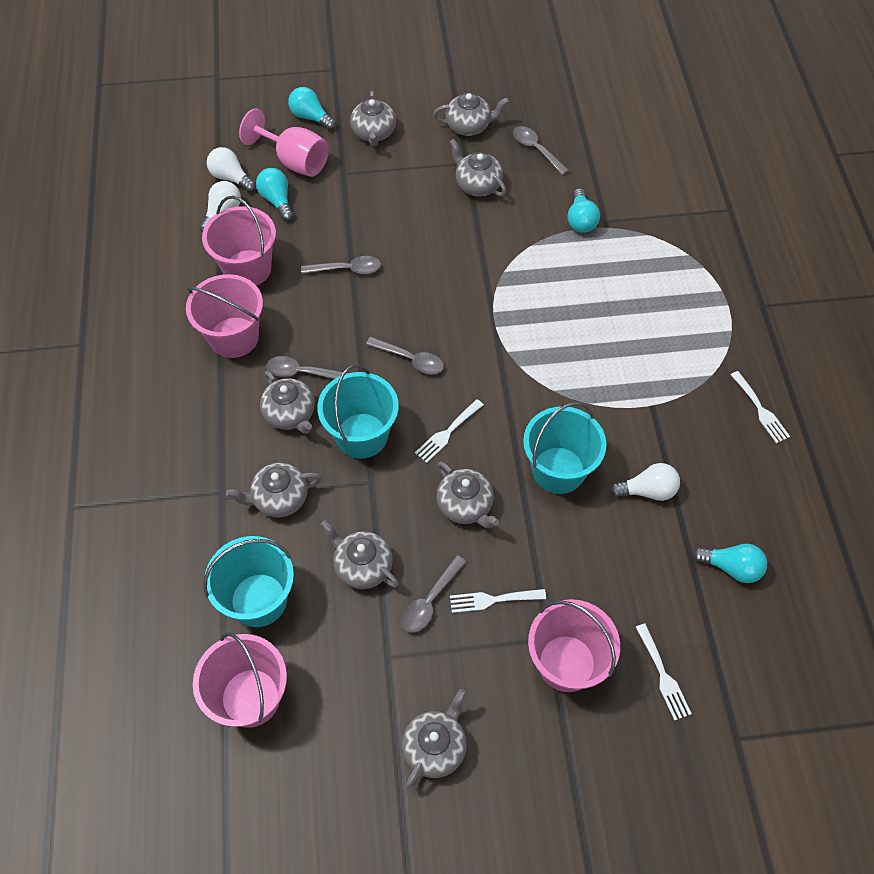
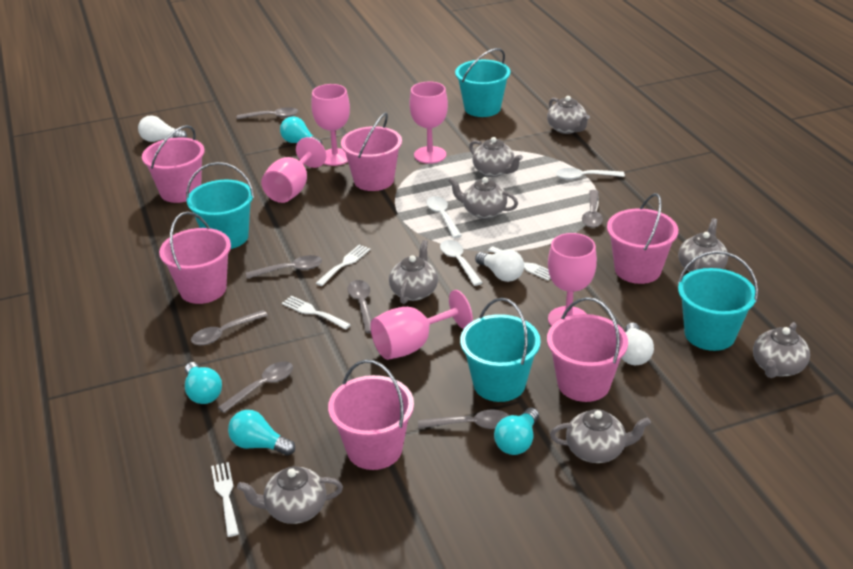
grey spoon: 5 -> 7
pink bucket: 4 -> 6
pink goblet: 1 -> 5
turquoise bucket: 3 -> 4
white spoon: 0 -> 3

